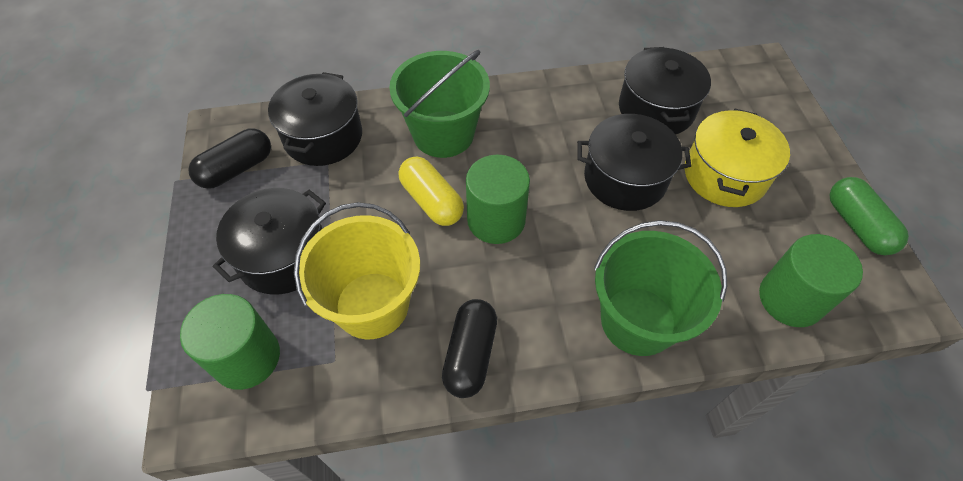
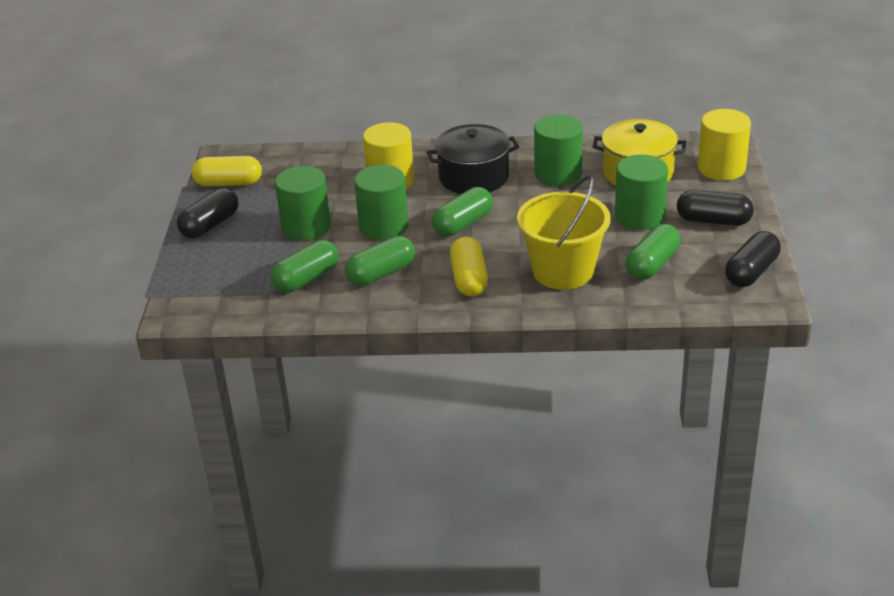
black capsule: 2 -> 3
black pot: 4 -> 1
green bucket: 2 -> 0
green capsule: 1 -> 4
green cylinder: 3 -> 4
yellow capsule: 1 -> 2
yellow cylinder: 0 -> 2

